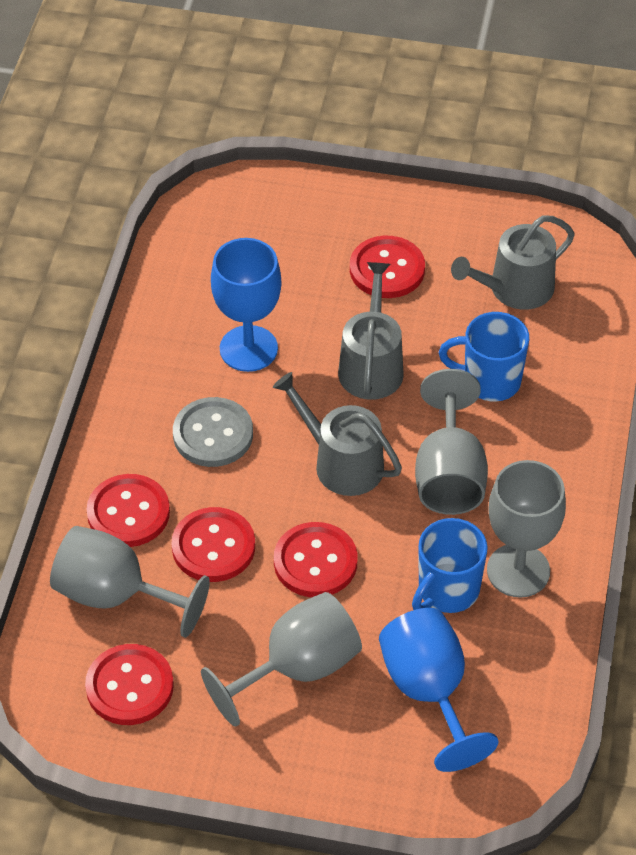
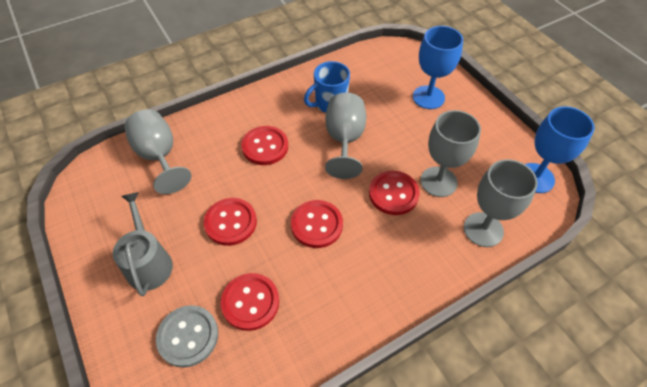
blue mug: 2 -> 1
grey watering can: 3 -> 1

